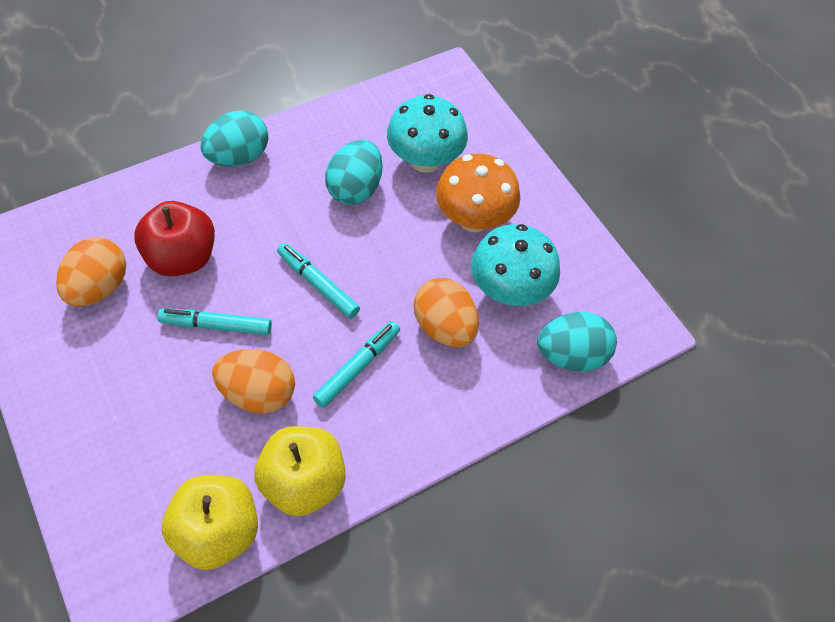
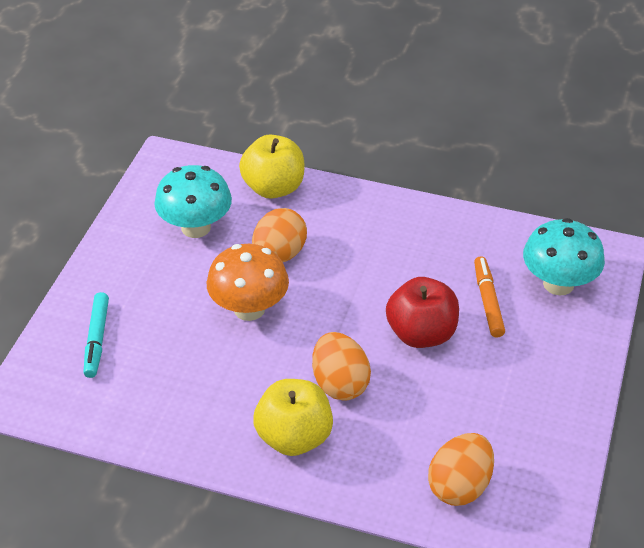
orange marker: 0 -> 1
turquoise egg: 3 -> 0
turquoise marker: 3 -> 1

